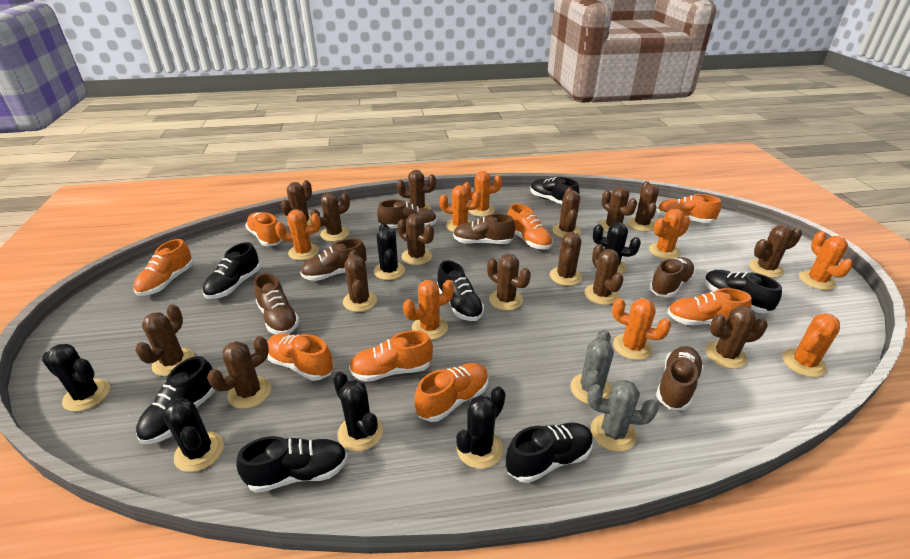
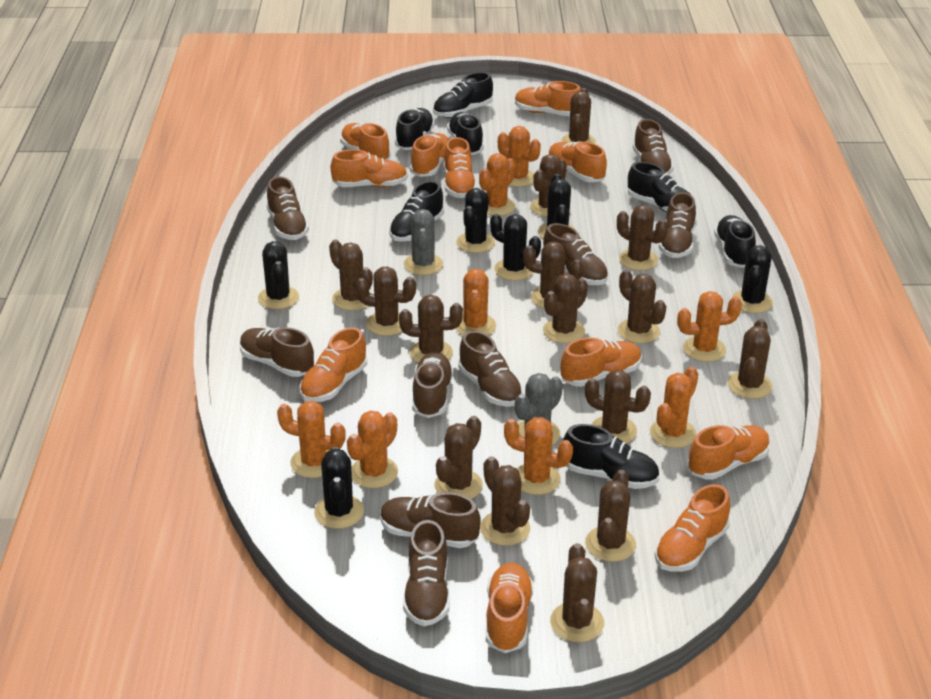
brown shoe: 6 -> 9
orange shoe: 8 -> 11

